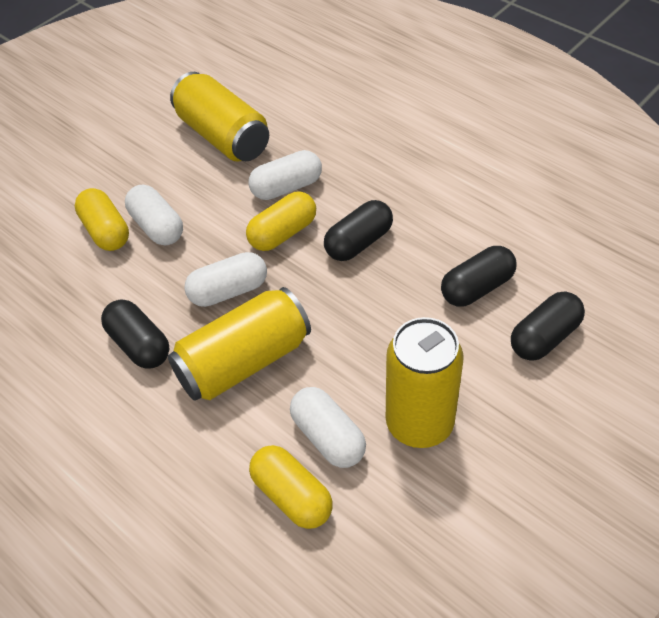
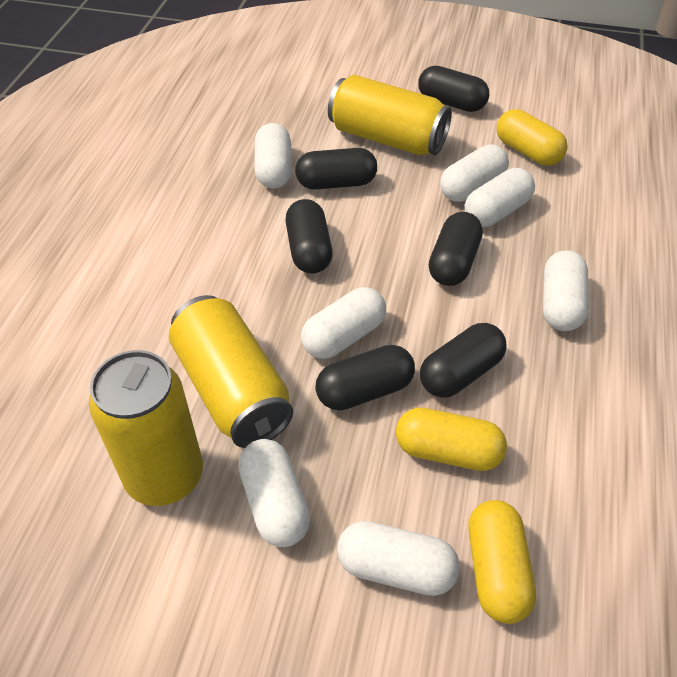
black capsule: 4 -> 6
white capsule: 4 -> 7

